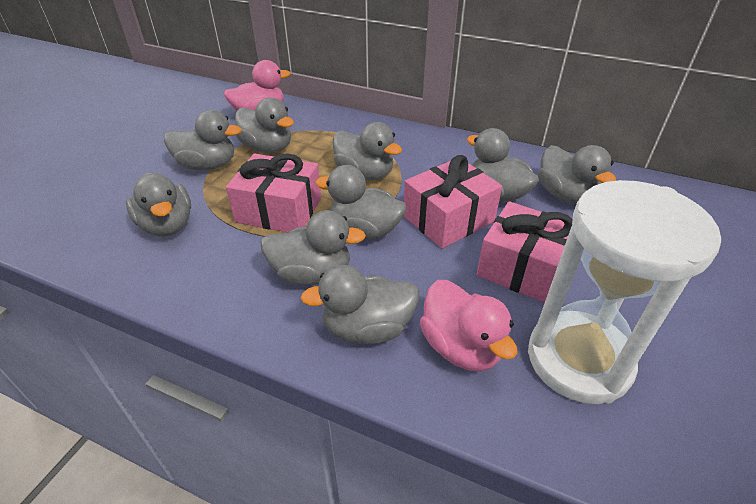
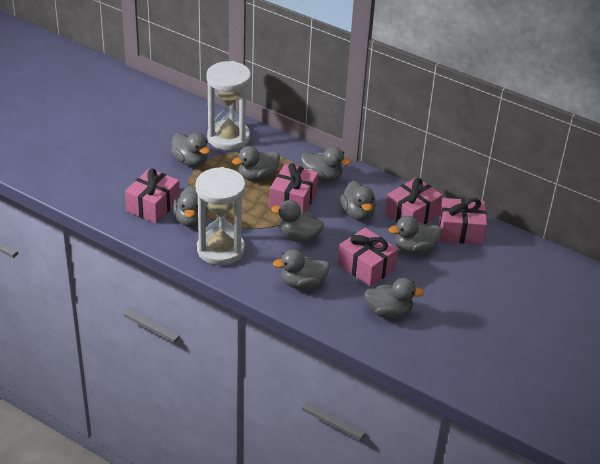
pink duck: 2 -> 0
pink gift: 3 -> 5
white hourglass: 1 -> 2

